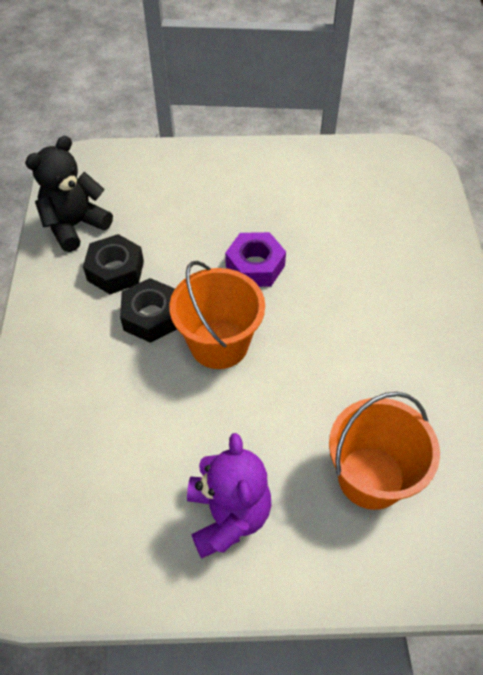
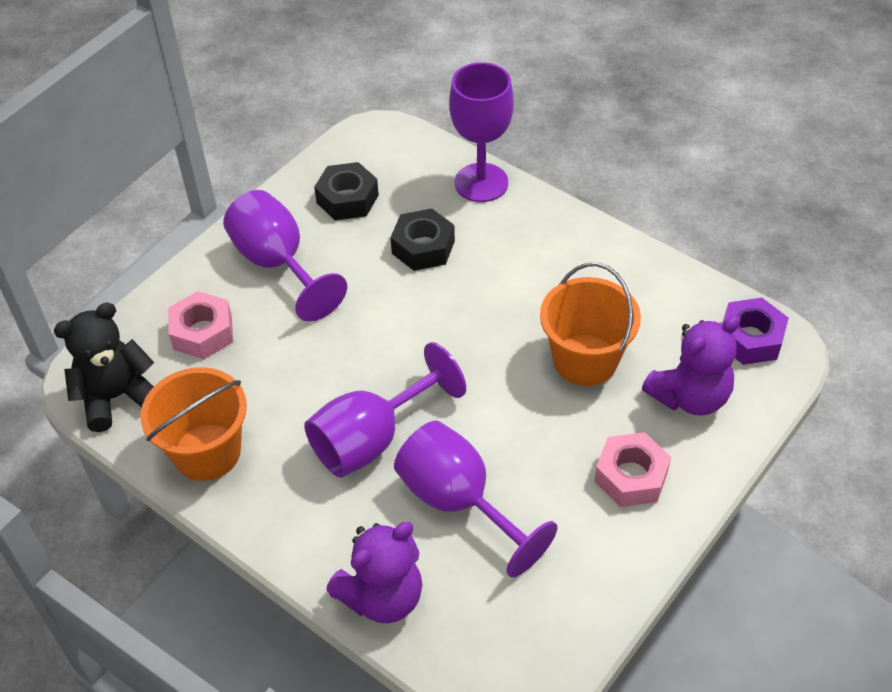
pink nut: 0 -> 2
purple goblet: 0 -> 4
purple teddy bear: 1 -> 2

